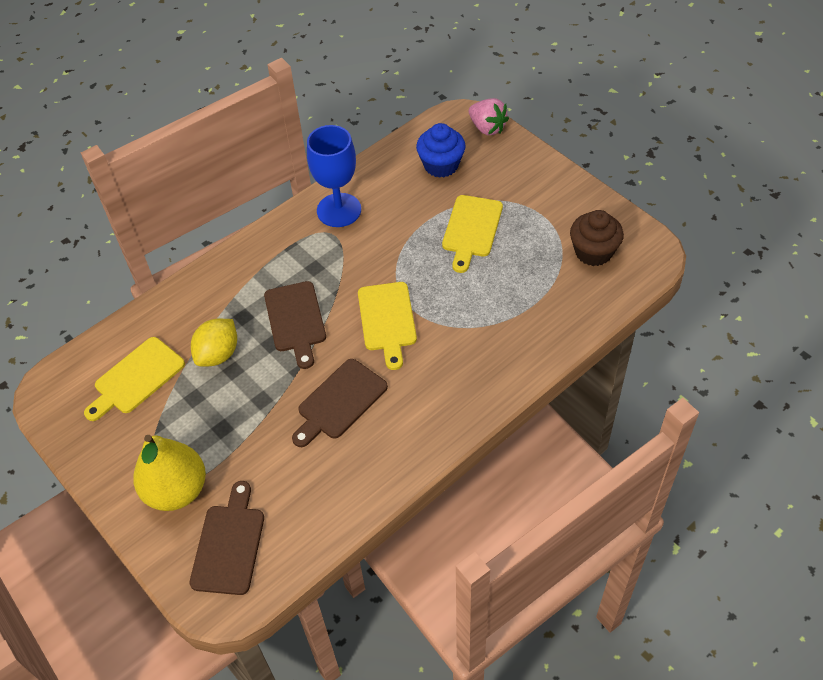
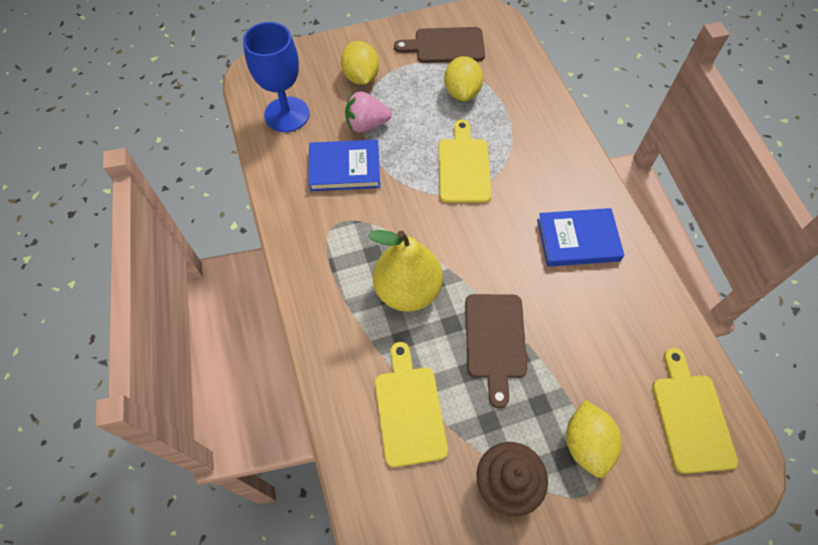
blue book: 0 -> 2
blue cupcake: 1 -> 0
brown cutting board: 3 -> 2
yellow lemon: 1 -> 3

